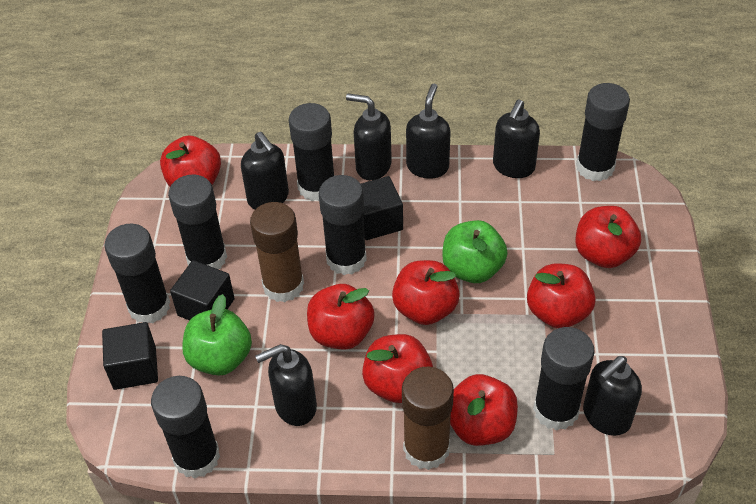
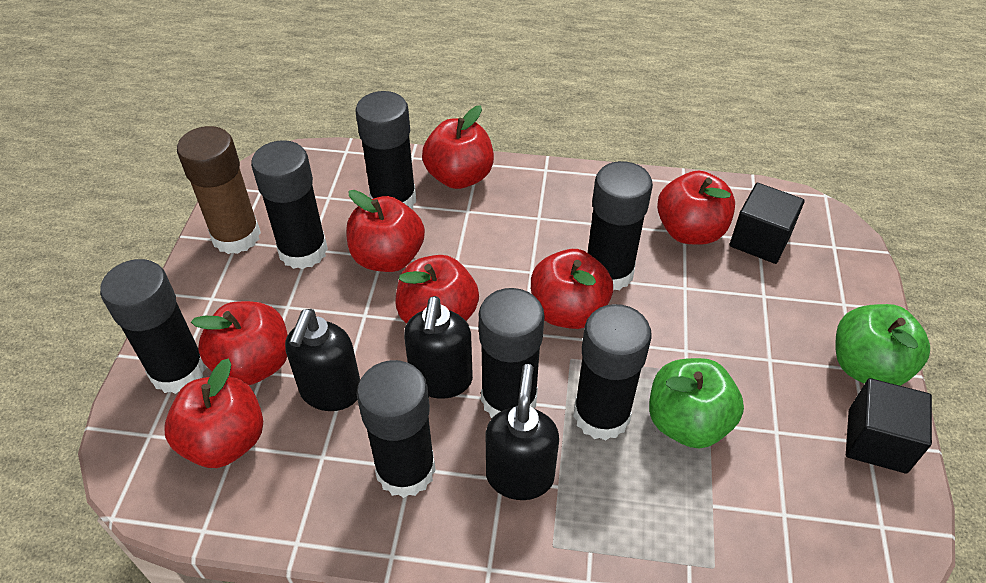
black cube: 3 -> 2
black soap dispenser: 6 -> 3
brown glue stick: 2 -> 1

